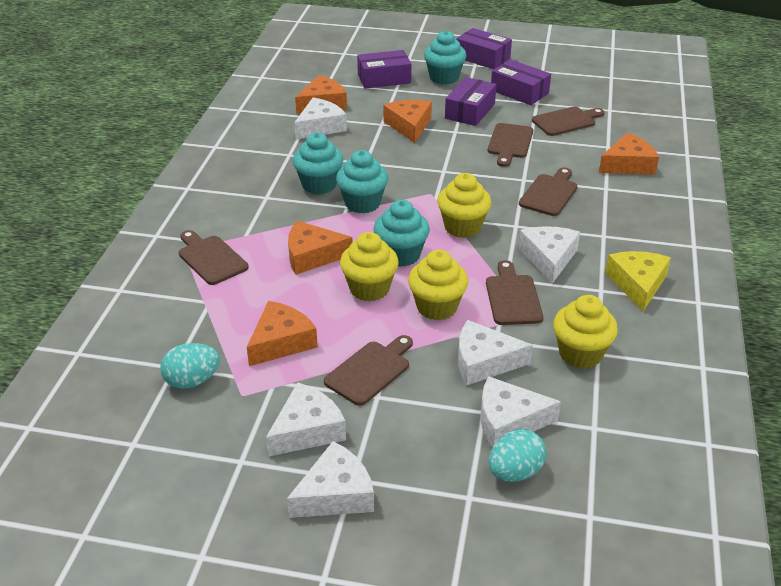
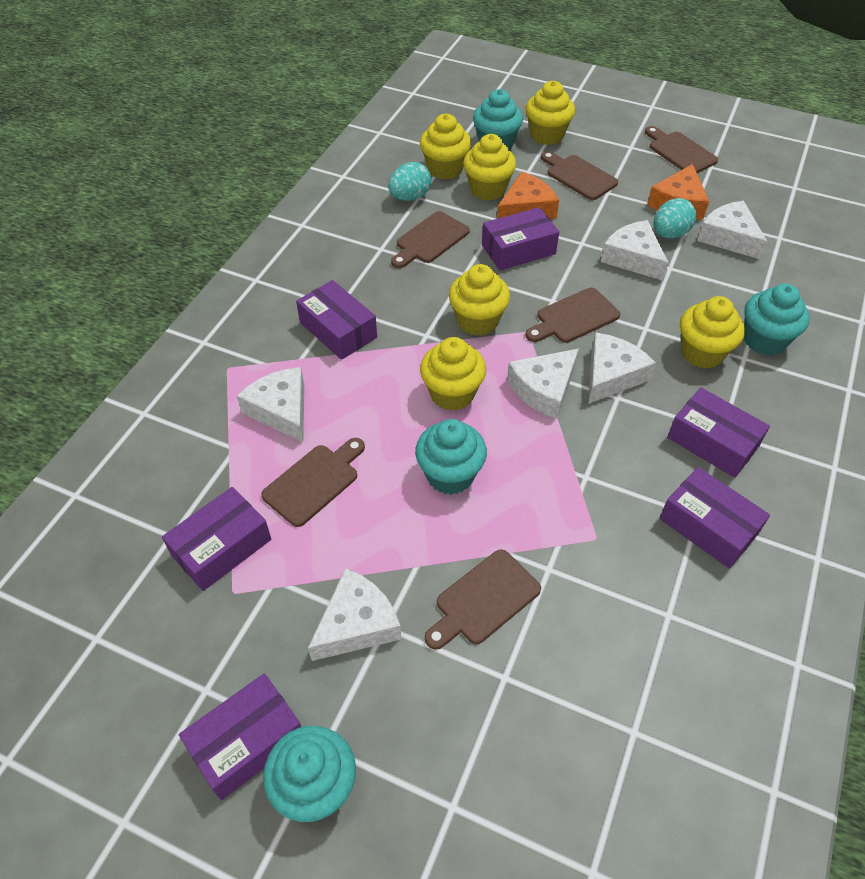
orange cheese: 5 -> 2
purple box: 4 -> 6
yellow cheese: 1 -> 0
yellow cupcake: 4 -> 6

